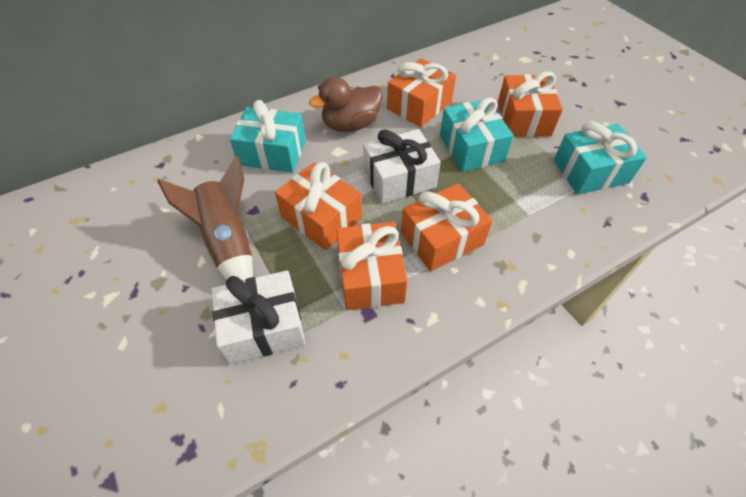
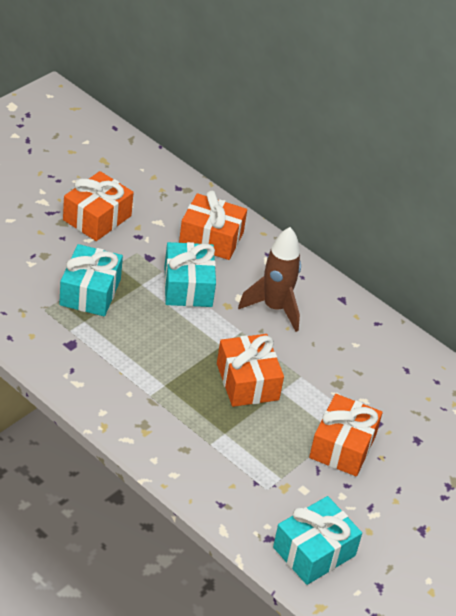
brown duck: 1 -> 0
orange gift: 5 -> 4
white gift: 2 -> 0

